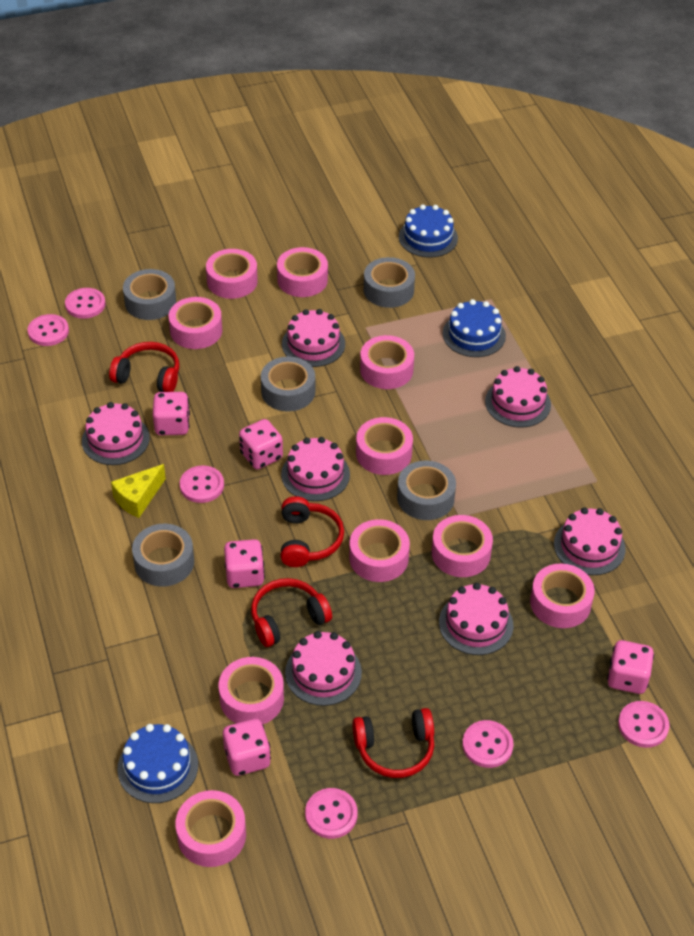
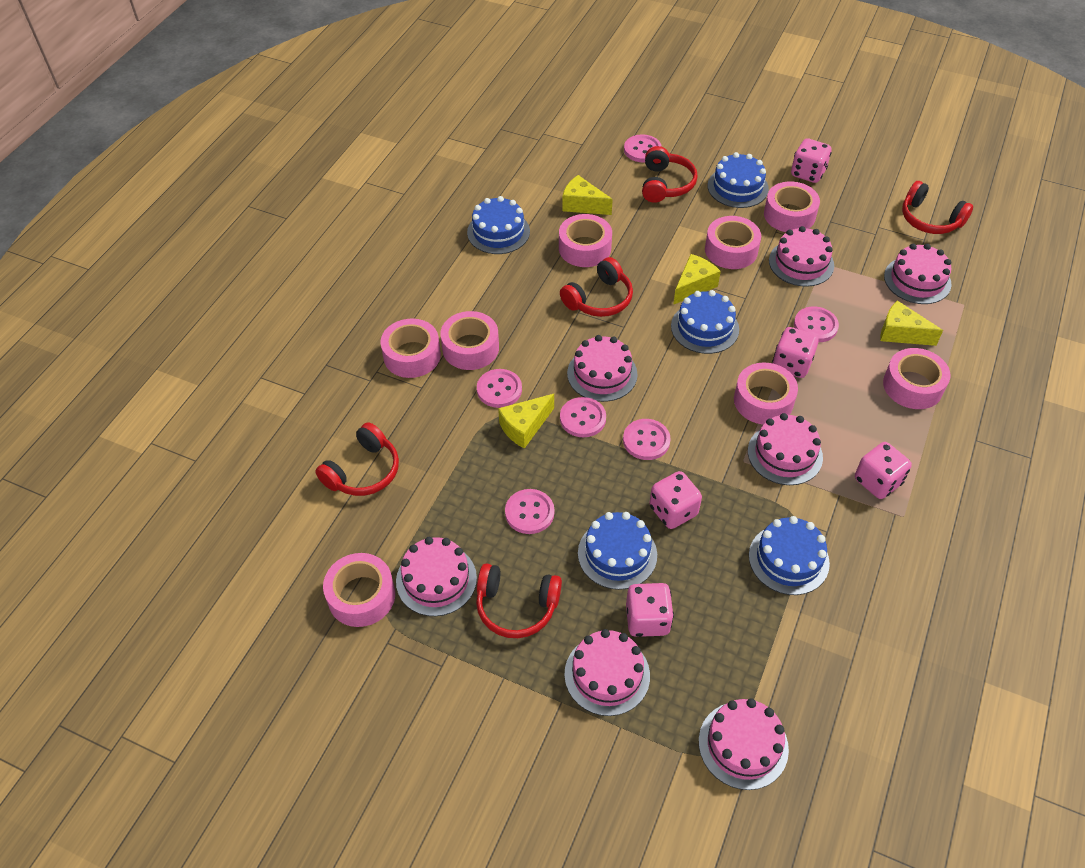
blue cake: 3 -> 5
grey tape: 5 -> 0
pink tape: 10 -> 8
red headphones: 4 -> 5
yellow cheese: 1 -> 4

